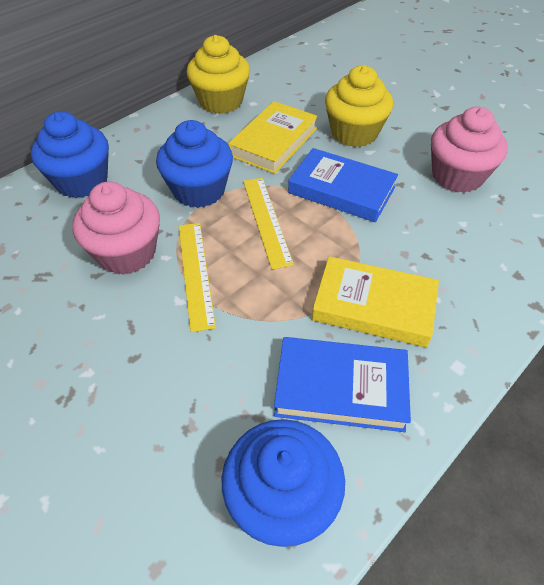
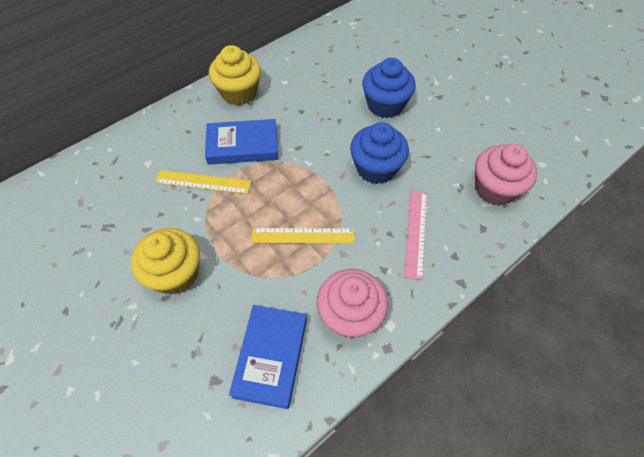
blue cupcake: 3 -> 2
pink ruler: 0 -> 1
yellow book: 2 -> 0

